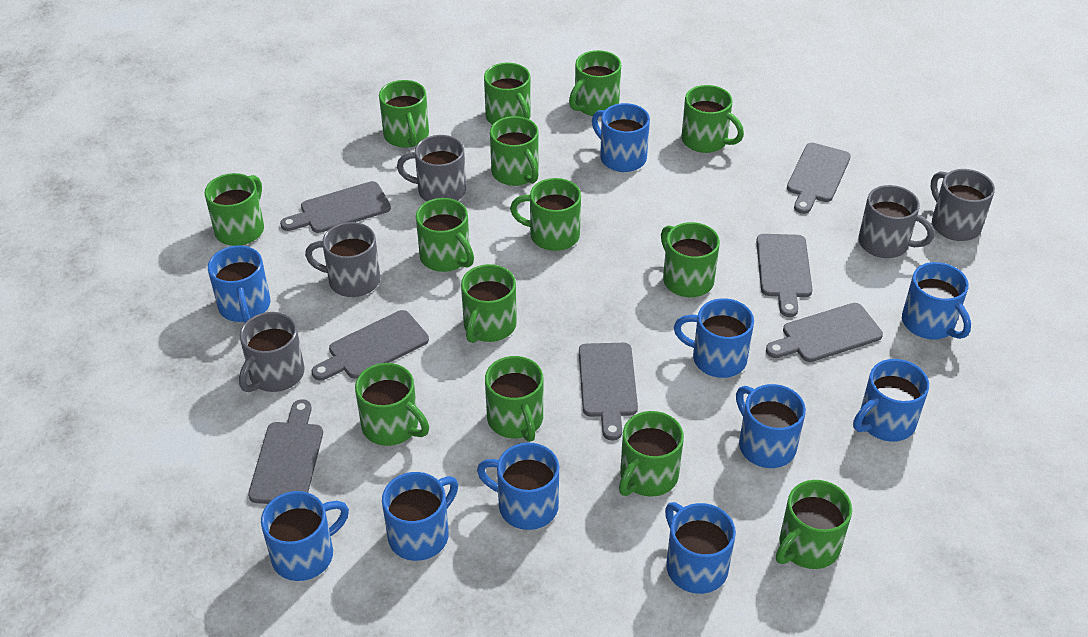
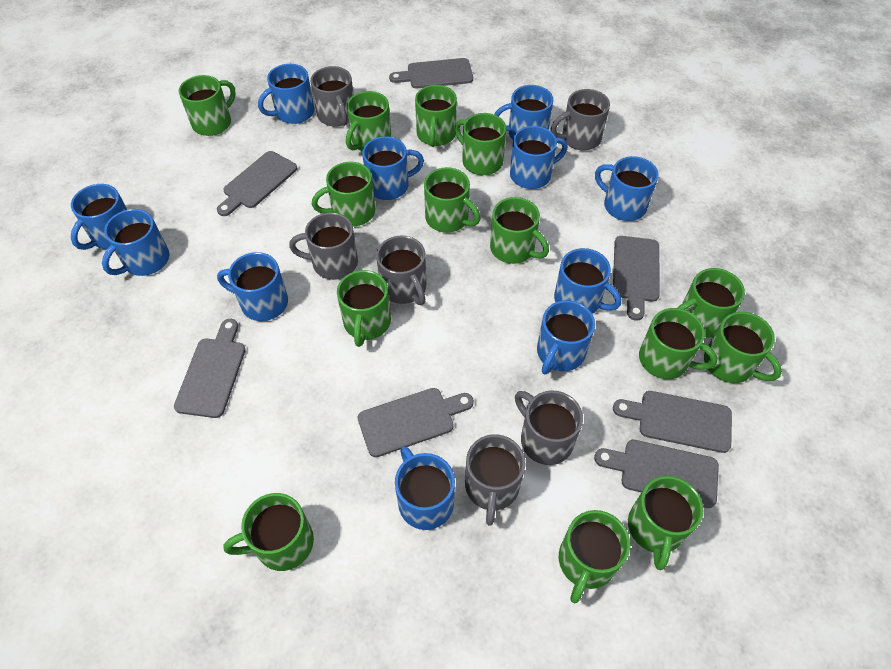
blue mug: 10 -> 11
grey mug: 5 -> 6

